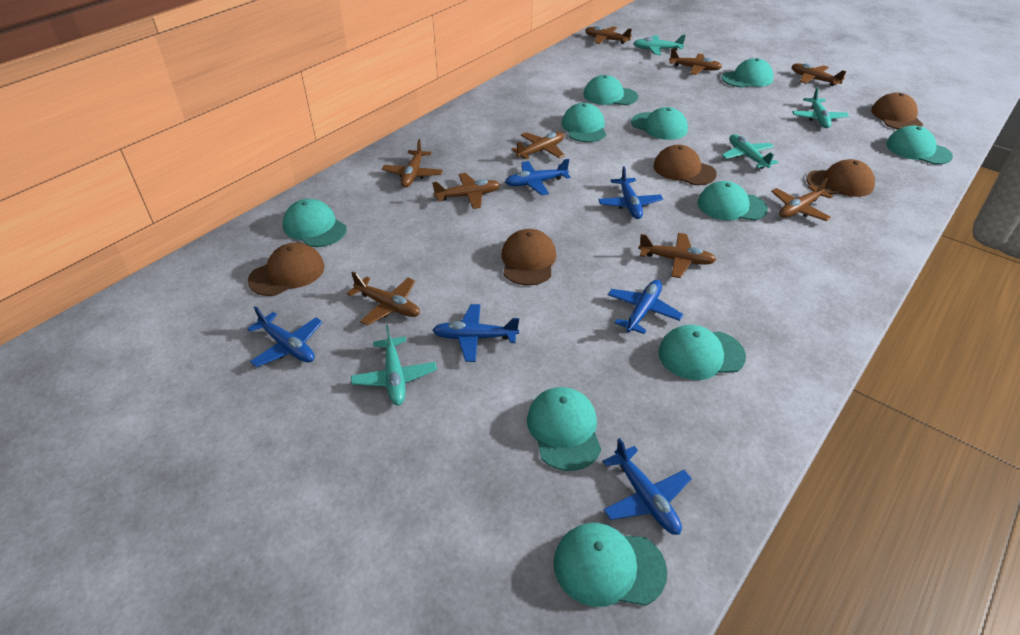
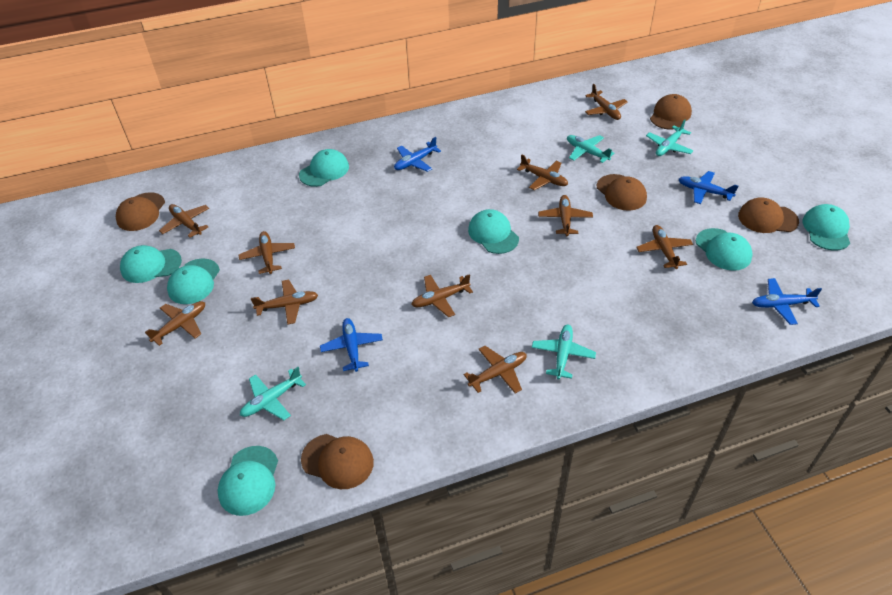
blue plane: 6 -> 4
brown plane: 9 -> 10
turquoise cap: 10 -> 7

